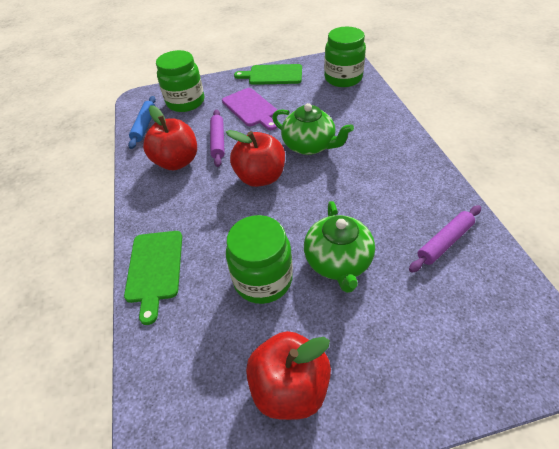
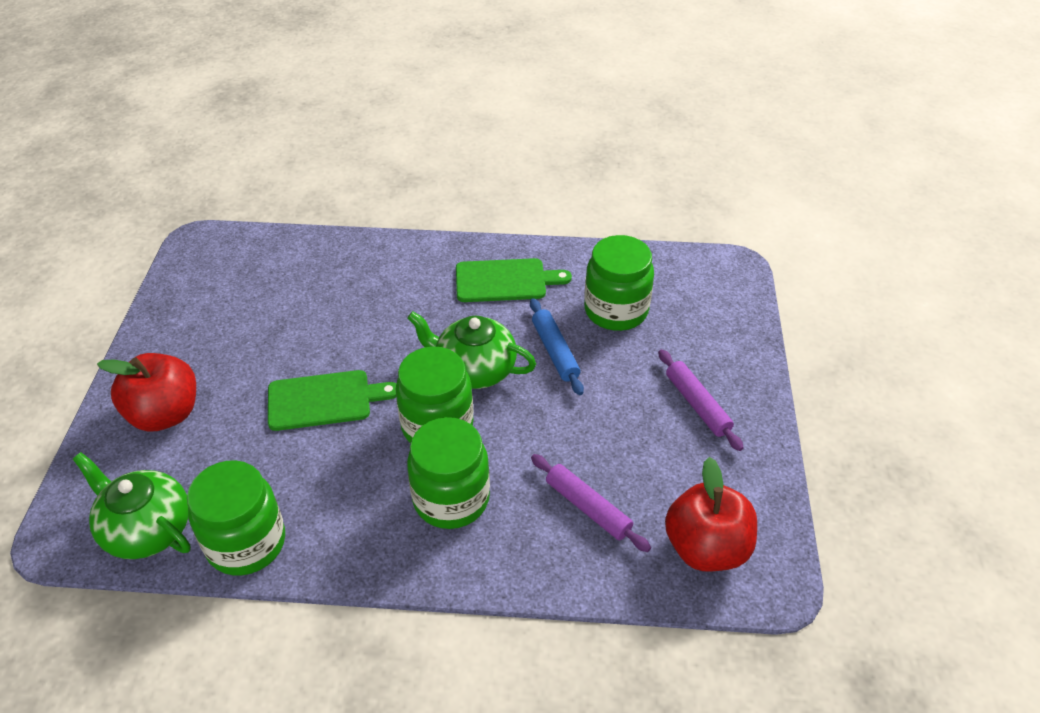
green jar: 3 -> 4
purple cutting board: 1 -> 0
red apple: 3 -> 2

